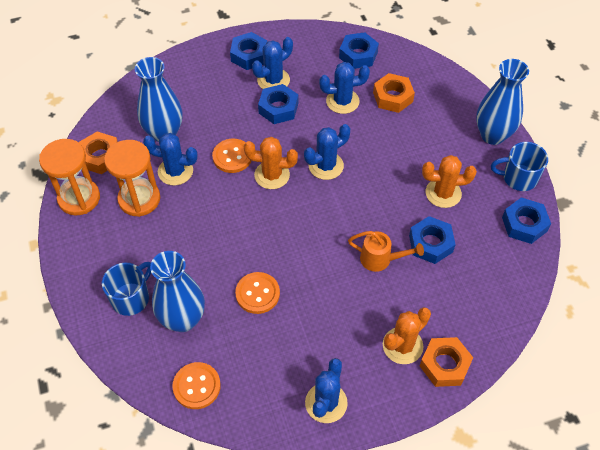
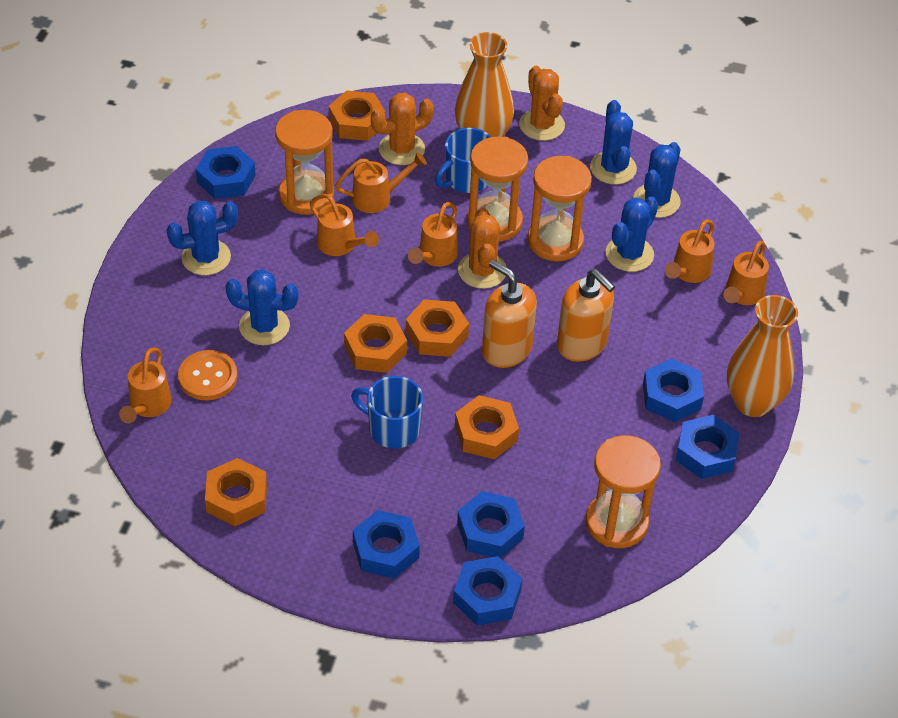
blue nut: 5 -> 6
blue vase: 3 -> 0
orange button: 3 -> 1
orange hourglass: 2 -> 4
orange nut: 3 -> 5
orange soap dispenser: 0 -> 2
orange vase: 0 -> 2
orange watering can: 1 -> 6

